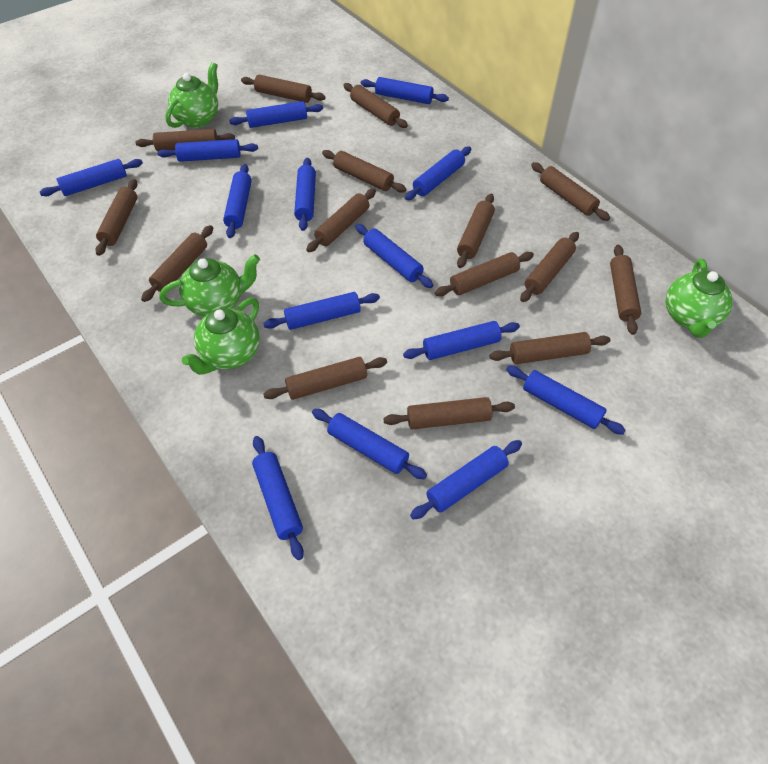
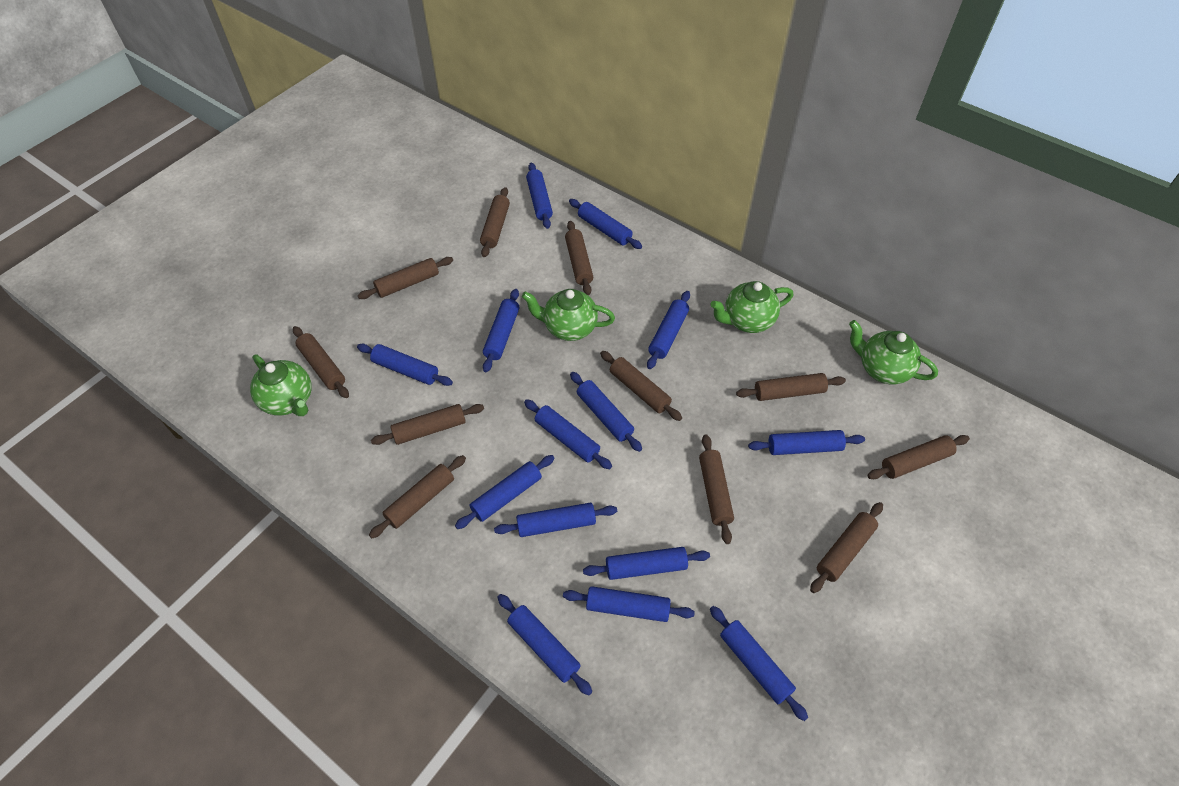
brown rolling pin: 15 -> 11

